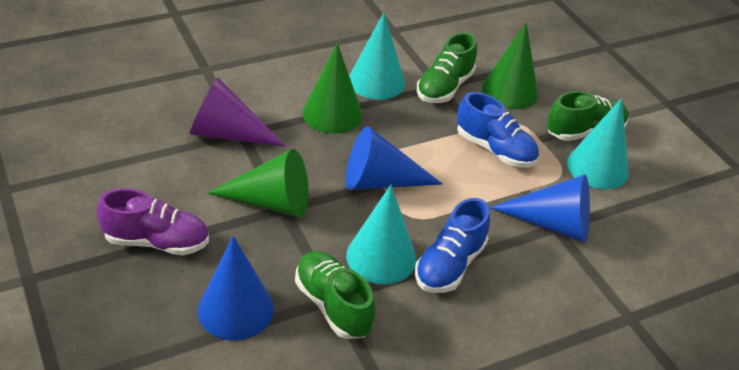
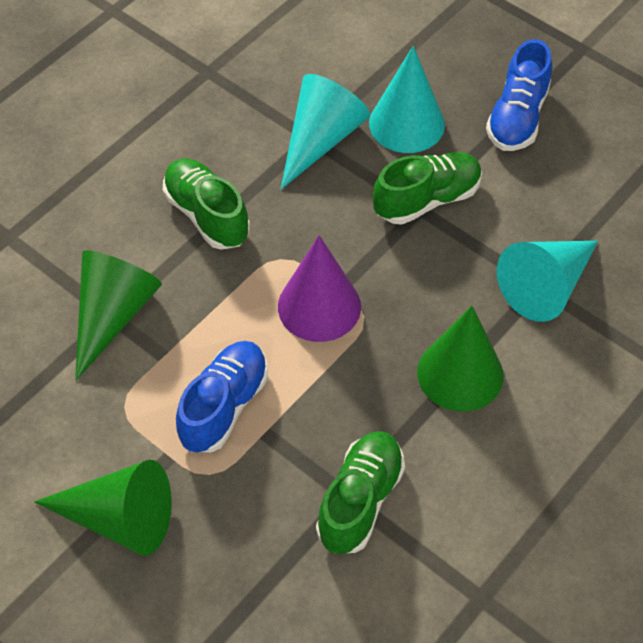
blue cone: 3 -> 0
purple shoe: 1 -> 0

